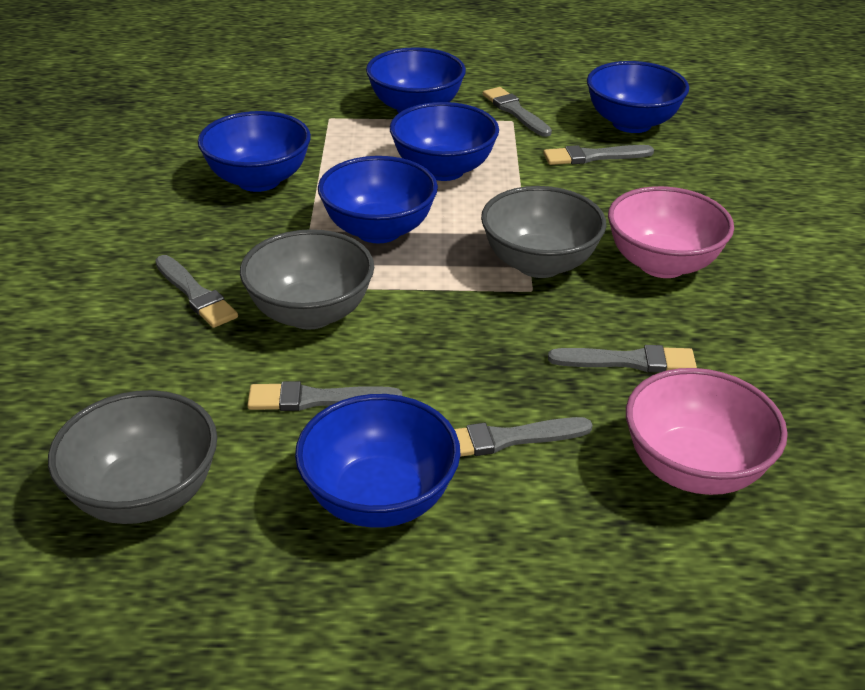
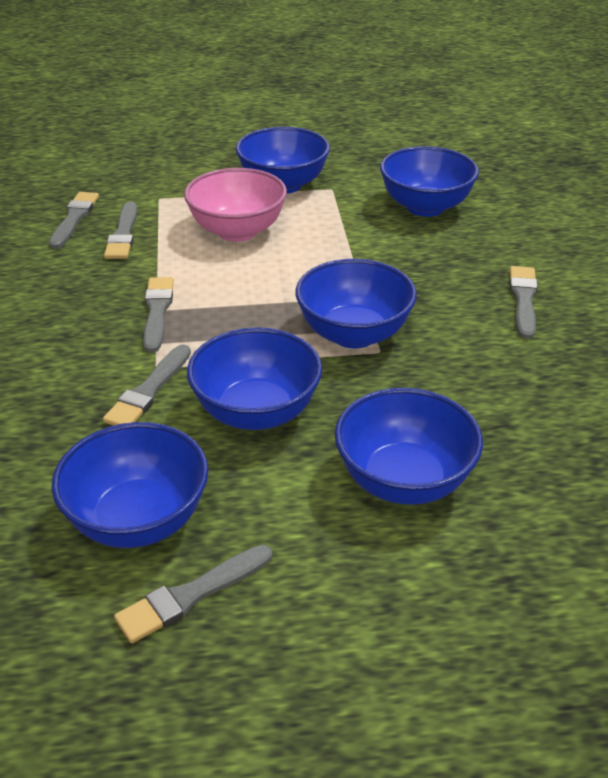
grey bowl: 3 -> 0
pink bowl: 2 -> 1

